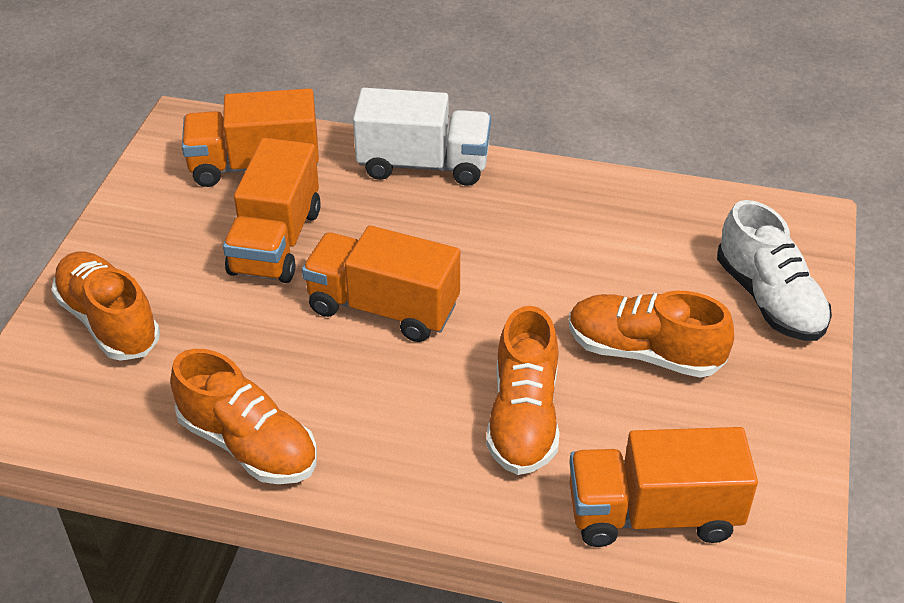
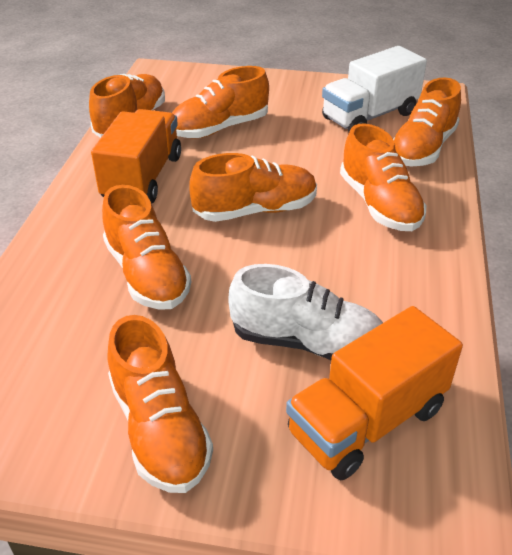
orange shoe: 4 -> 7
orange truck: 4 -> 2

